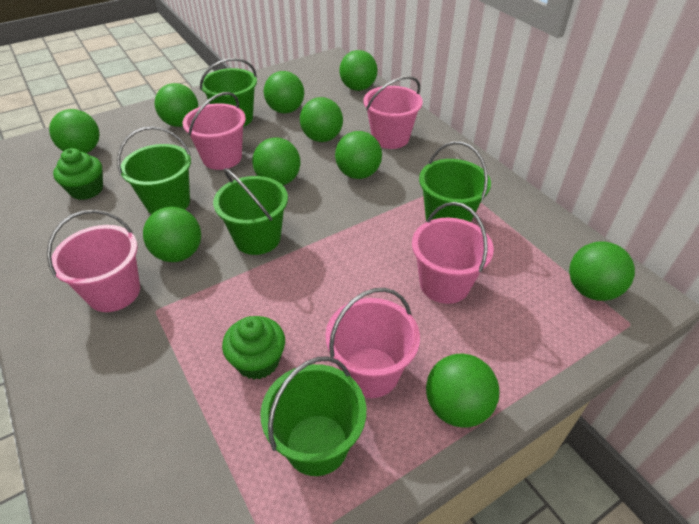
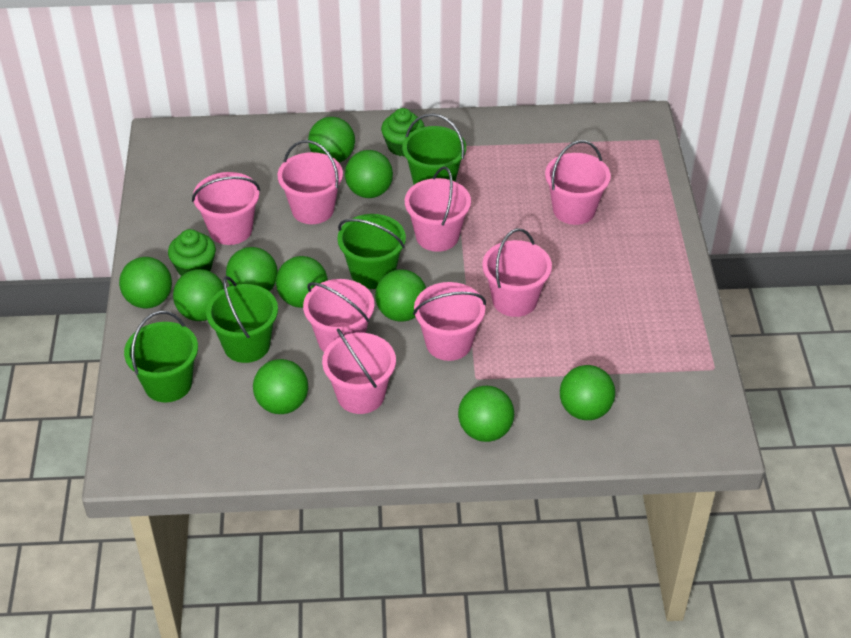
green bucket: 5 -> 4
pink bucket: 5 -> 8

